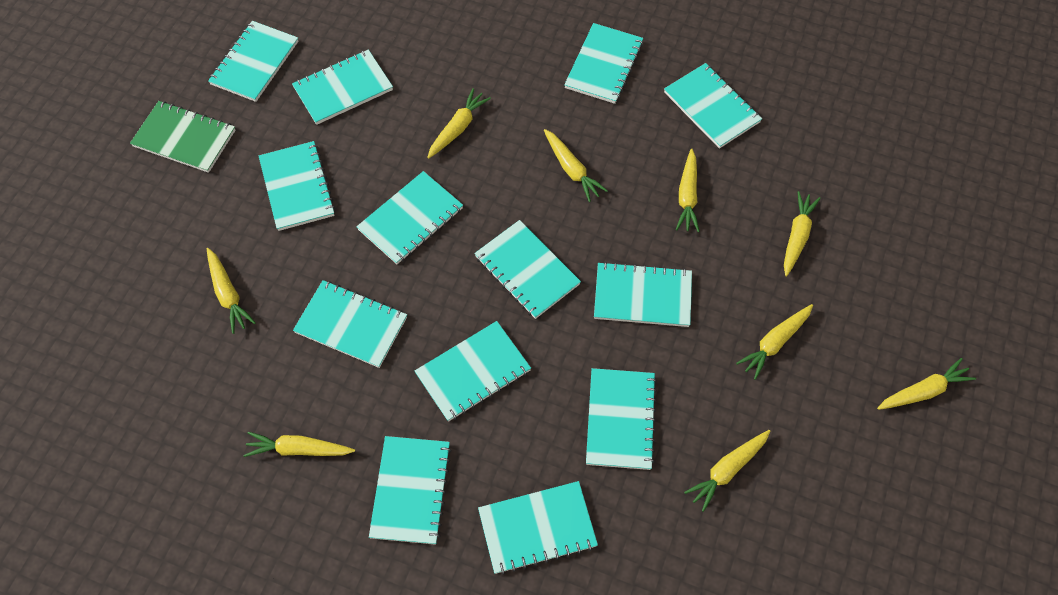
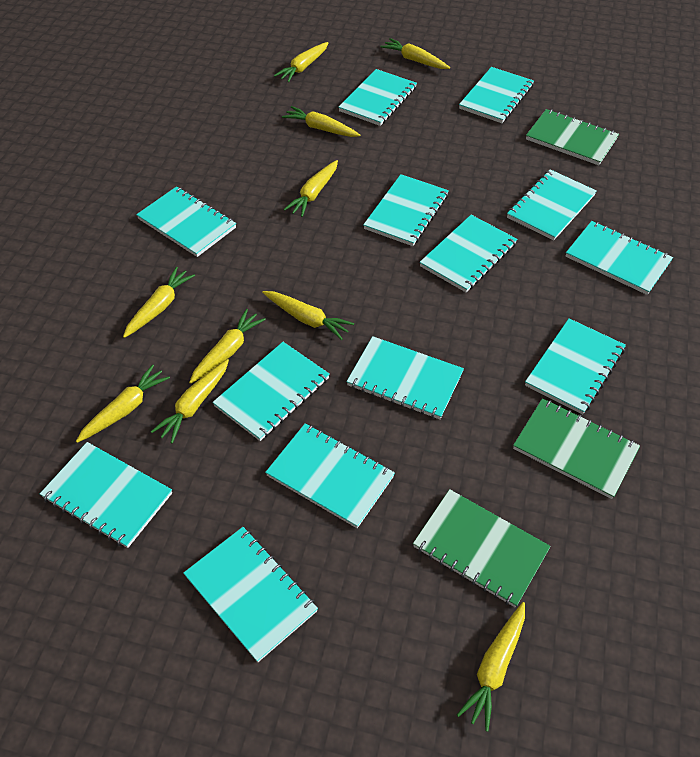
green notebook: 1 -> 3
yellow carrot: 9 -> 10

